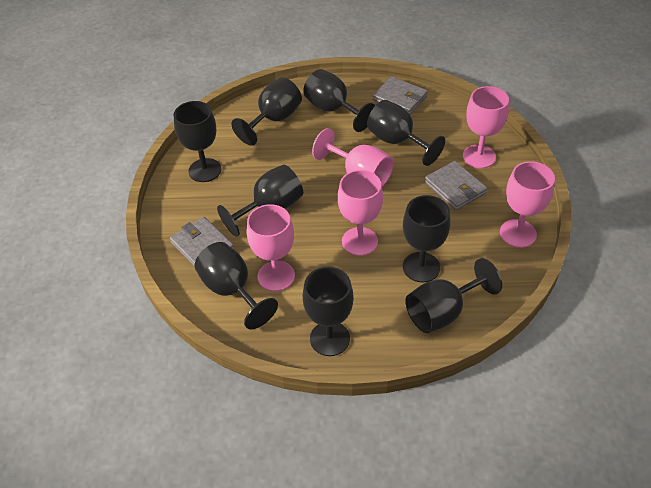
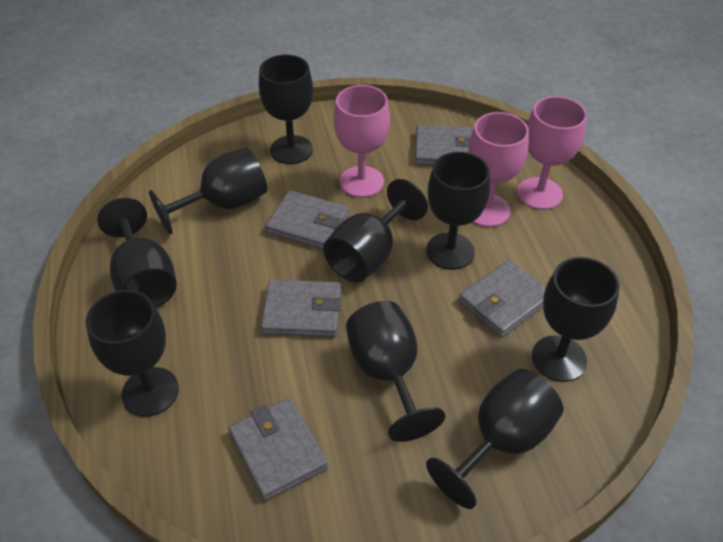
grey wallet: 3 -> 5
pink goblet: 5 -> 3

